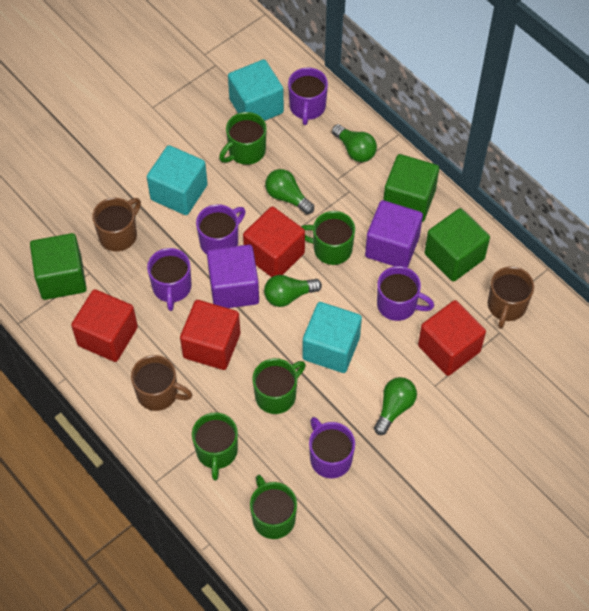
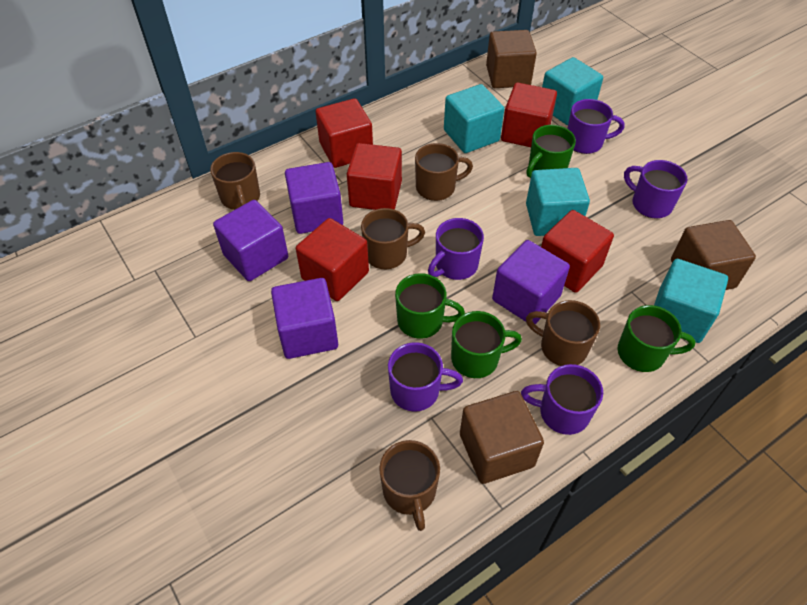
brown cube: 0 -> 3
brown mug: 3 -> 5
green cube: 3 -> 0
green light bulb: 4 -> 0
green mug: 5 -> 4
purple cube: 2 -> 4
red cube: 4 -> 5
turquoise cube: 3 -> 4

